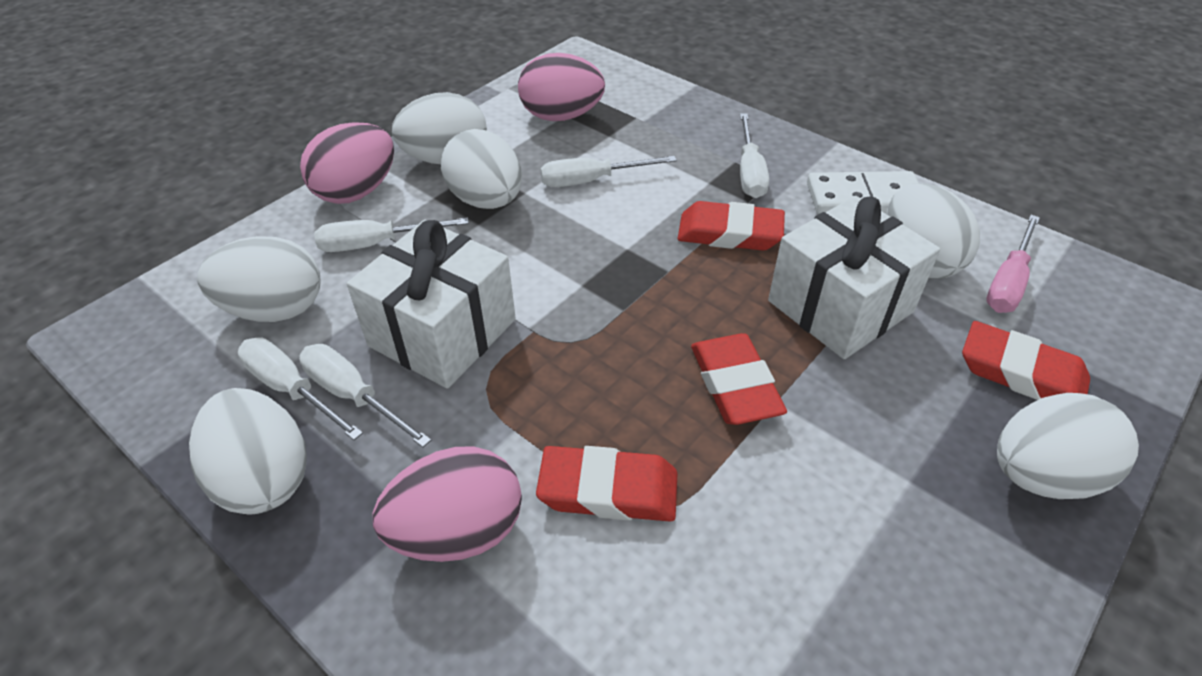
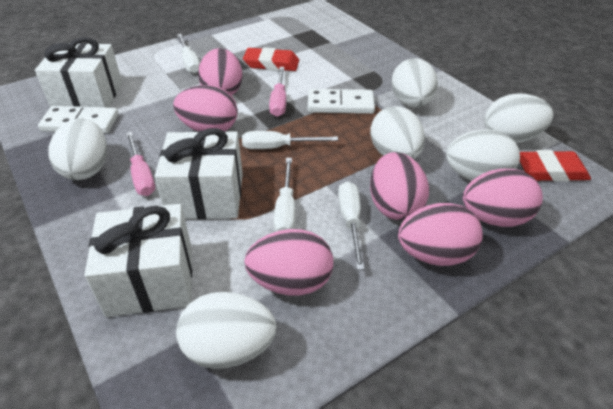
pink egg: 3 -> 6
pink screwdriver: 1 -> 2
red eraser: 4 -> 2
white domino: 1 -> 2
white gift: 2 -> 3
white screwdriver: 5 -> 4

